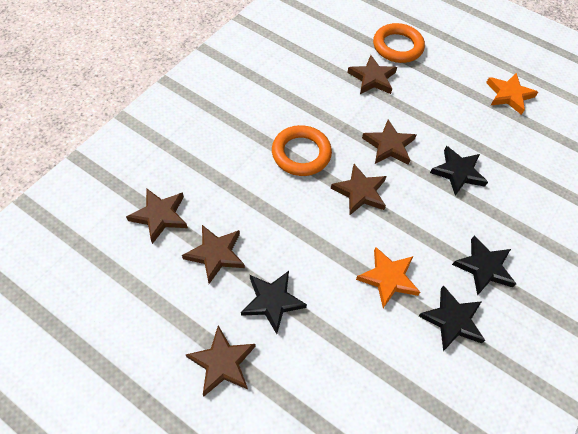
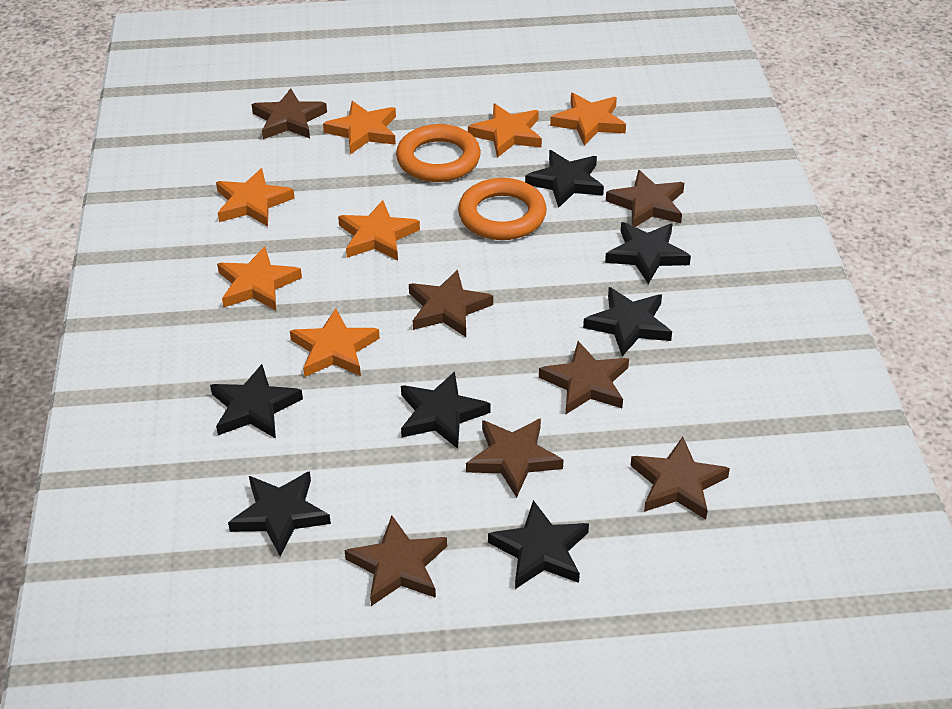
black star: 4 -> 7
brown star: 6 -> 7
orange star: 2 -> 7

